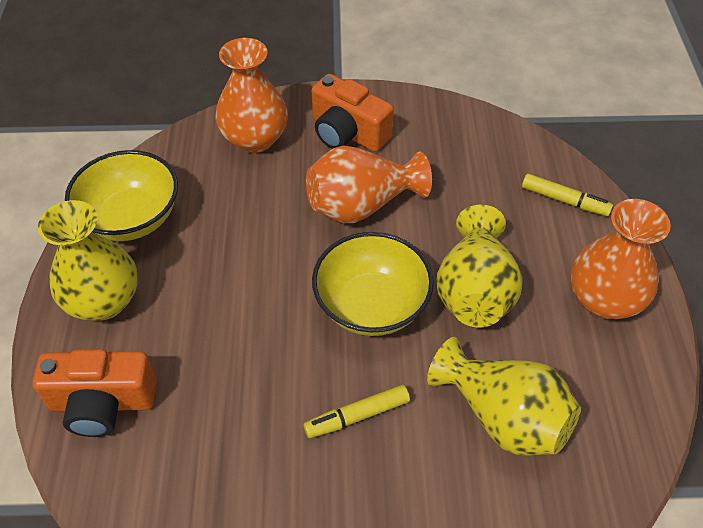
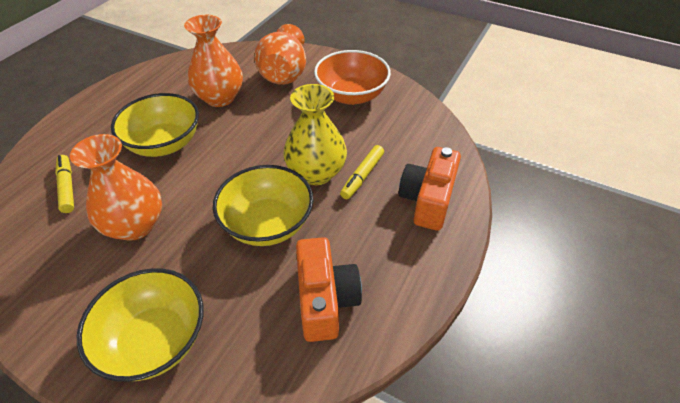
orange bowl: 0 -> 1
yellow bowl: 2 -> 3
yellow vase: 3 -> 1

